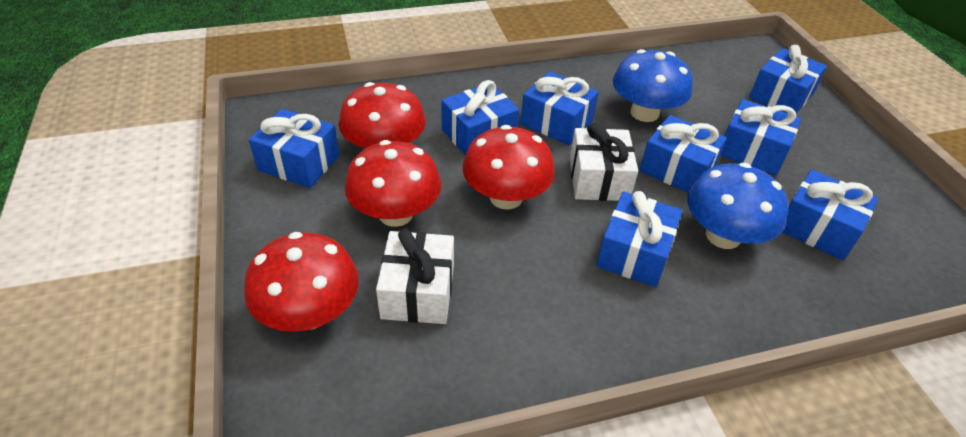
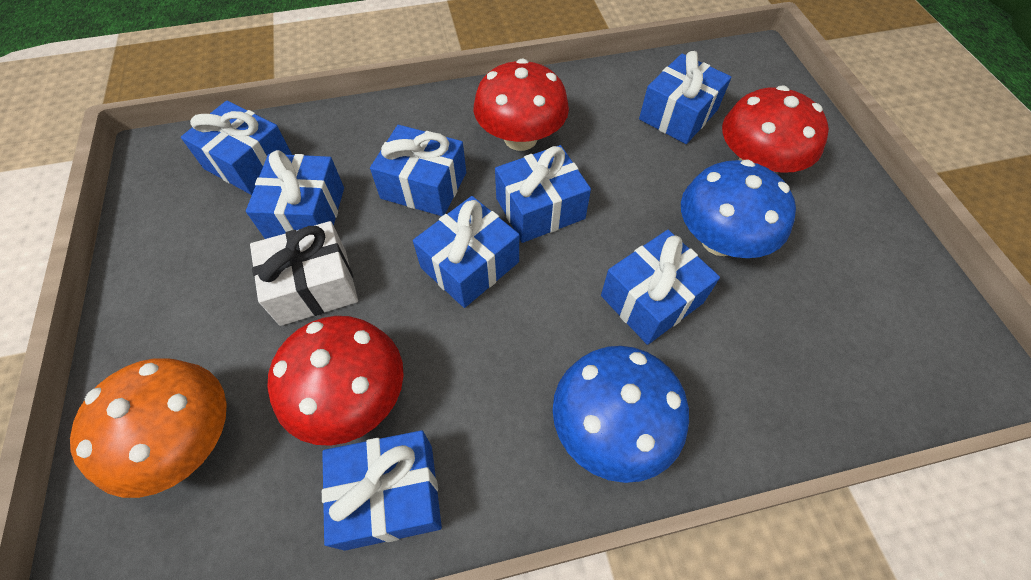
orange mushroom: 0 -> 1
red mushroom: 4 -> 3
white gift: 2 -> 1

